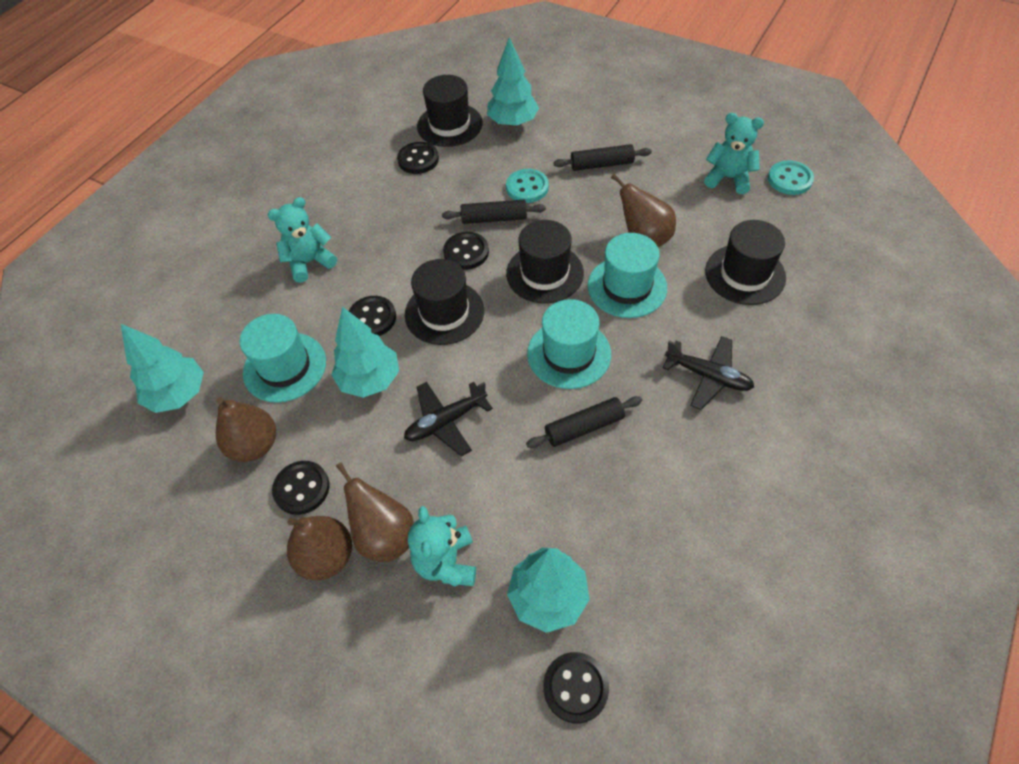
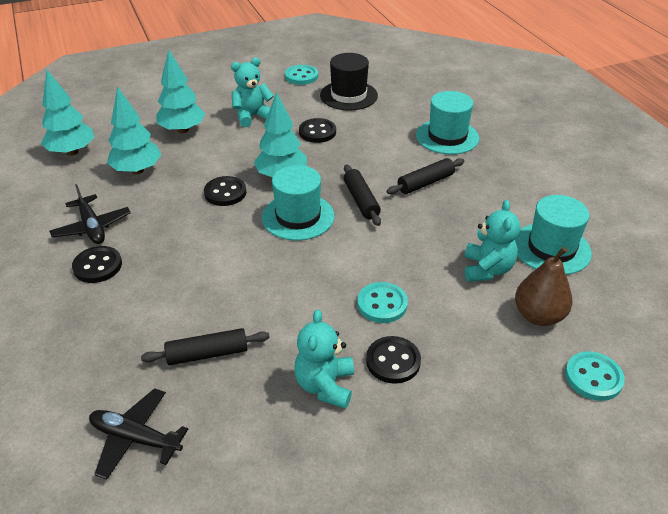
black button: 5 -> 4
black hat: 4 -> 1
brown pear: 4 -> 1
turquoise button: 2 -> 3

